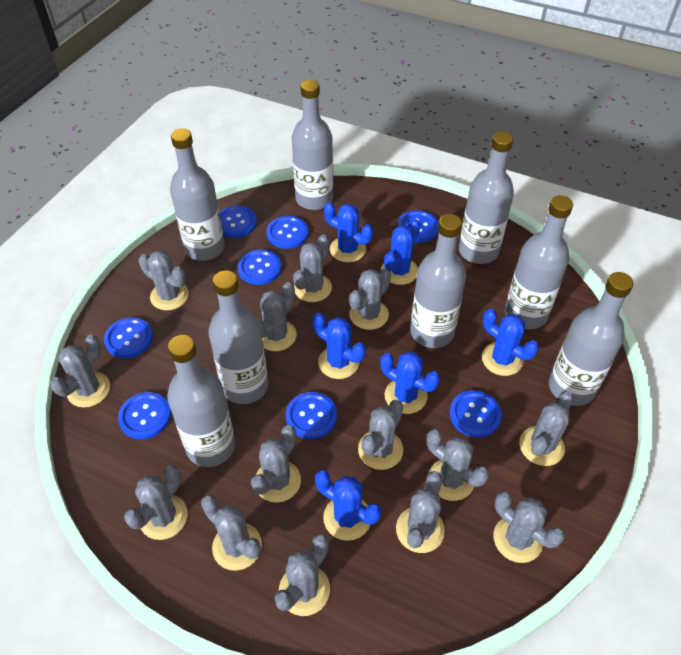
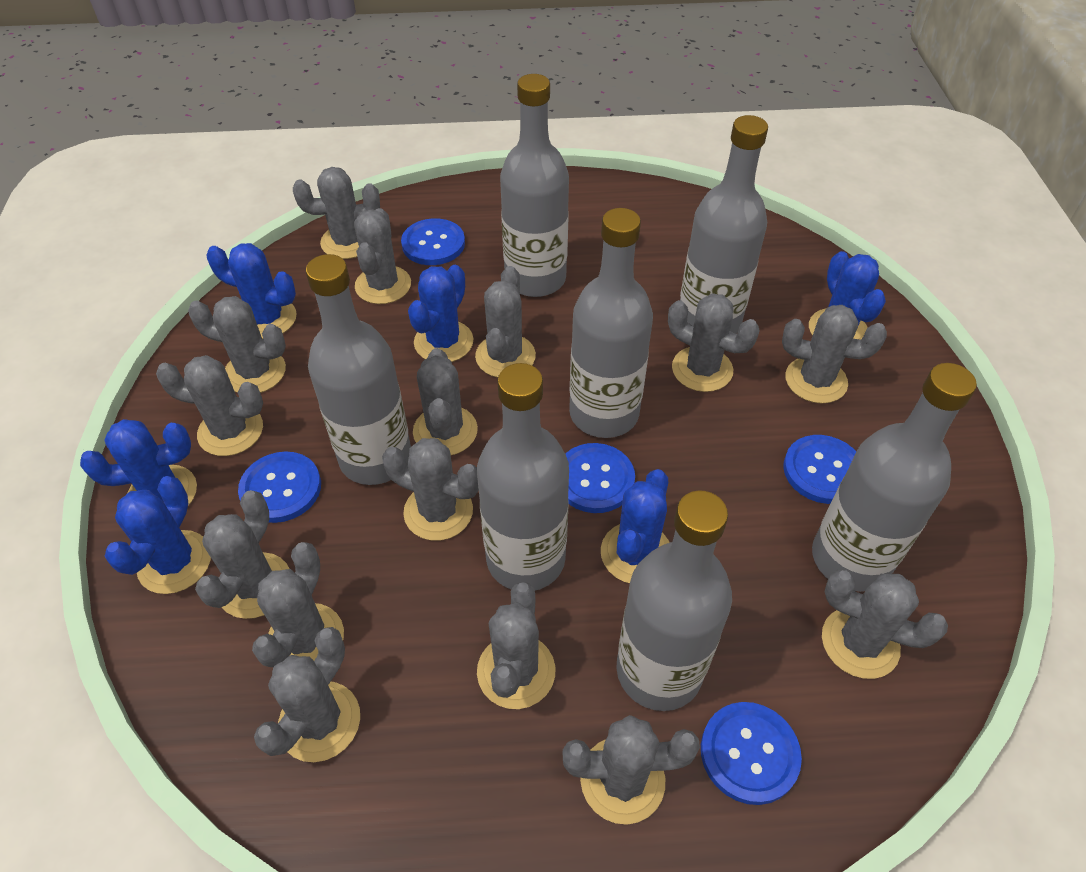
blue button: 8 -> 5
grey bottle: 8 -> 7
grey cactus: 14 -> 15

